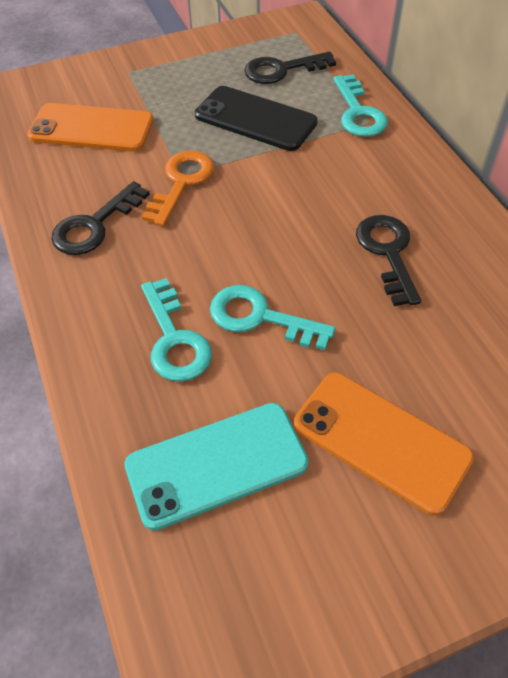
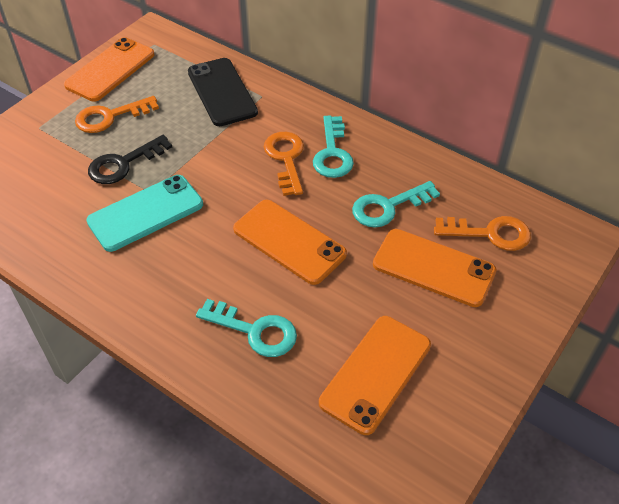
black key: 3 -> 1
orange key: 1 -> 3
orange phone: 2 -> 4

